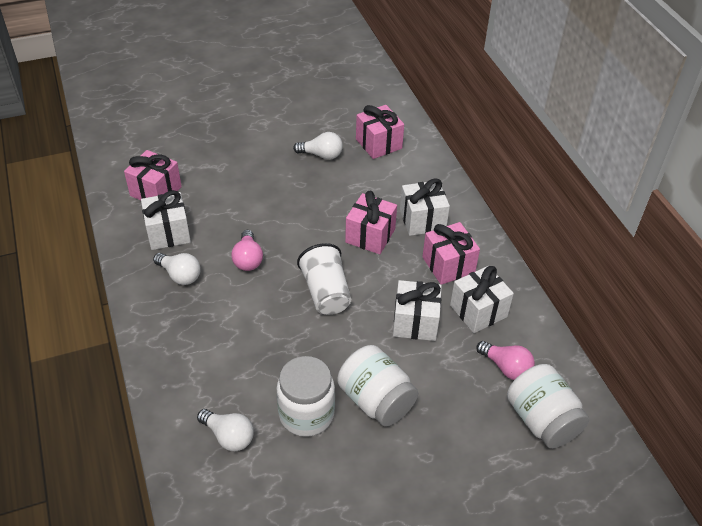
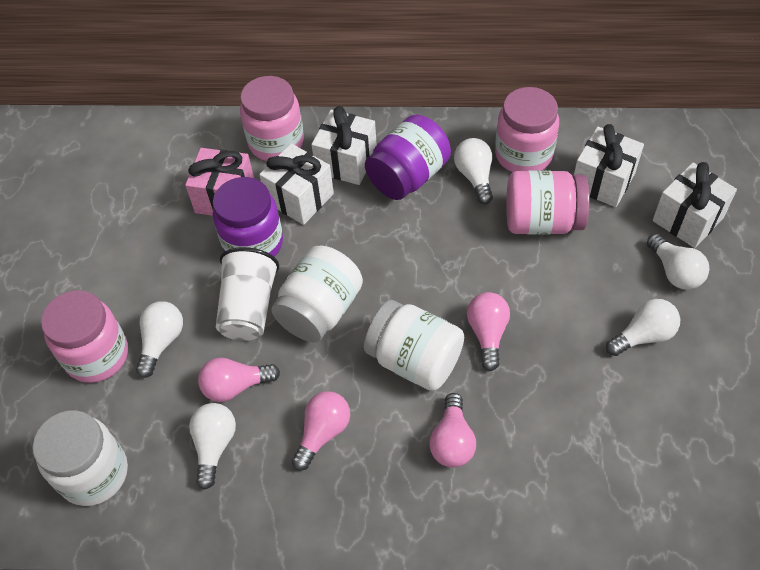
pink gift: 4 -> 1
pink jar: 0 -> 4
pink light bulb: 2 -> 4
purple jar: 0 -> 2
white light bulb: 3 -> 5

